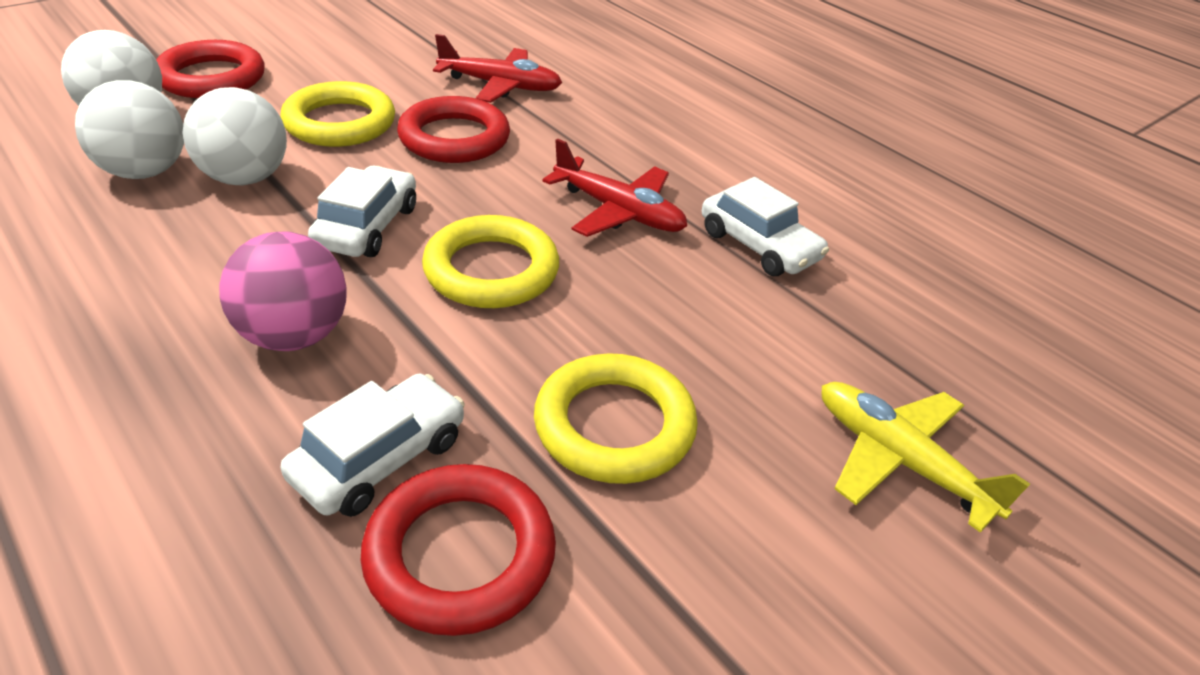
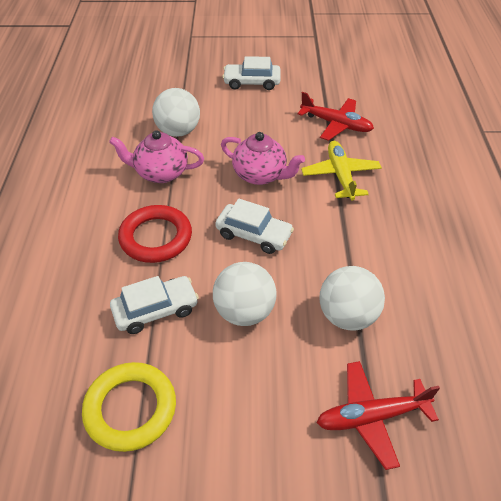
pink ball: 1 -> 0
pink teapot: 0 -> 2
red ring: 3 -> 1
yellow ring: 3 -> 1

